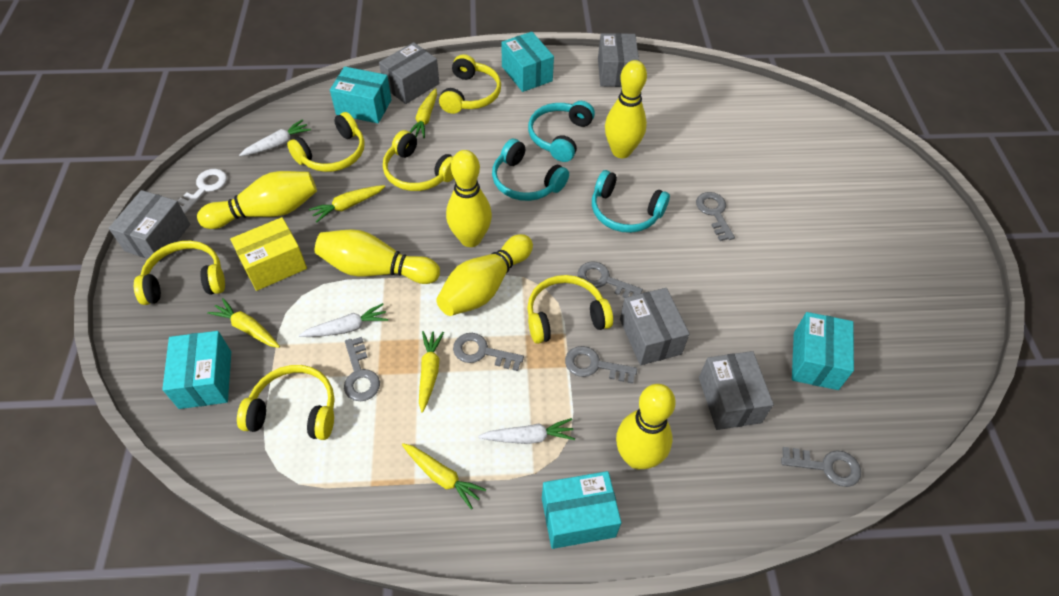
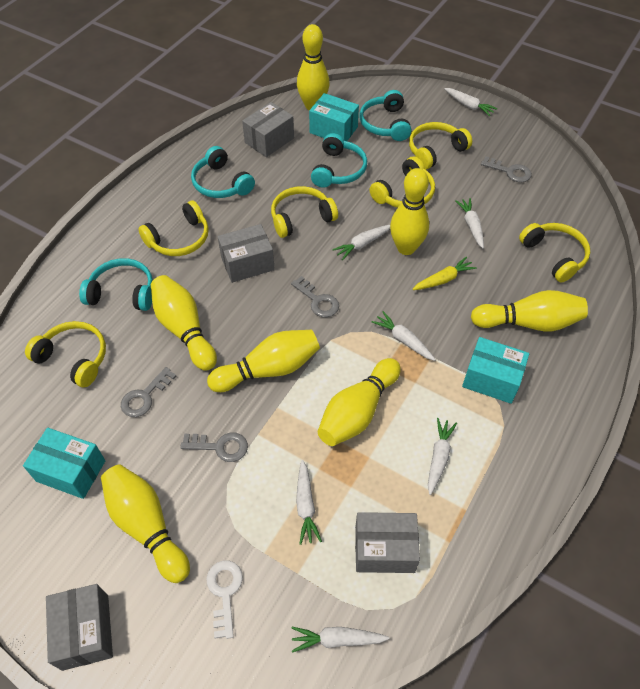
grey box: 5 -> 4
grey key: 6 -> 4
turquoise box: 5 -> 3
turquoise headphones: 3 -> 4
white carrot: 3 -> 7
yellow bowling pin: 6 -> 7
yellow box: 1 -> 0
yellow carrot: 5 -> 1

